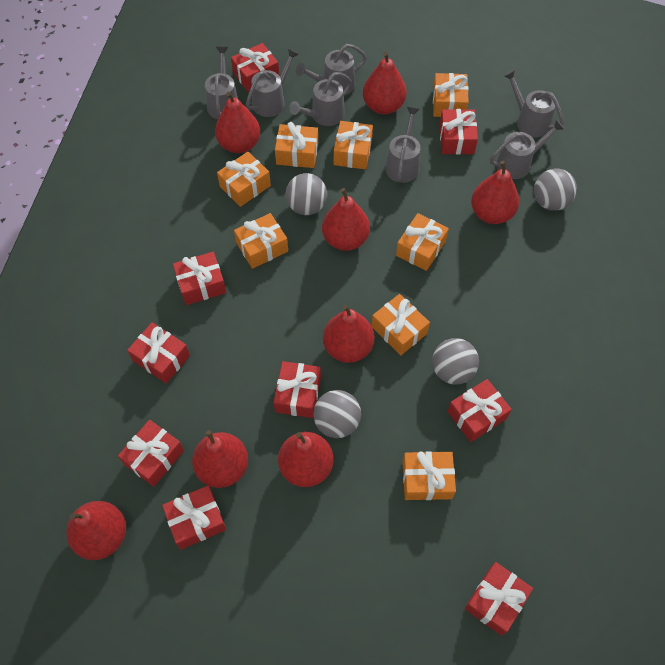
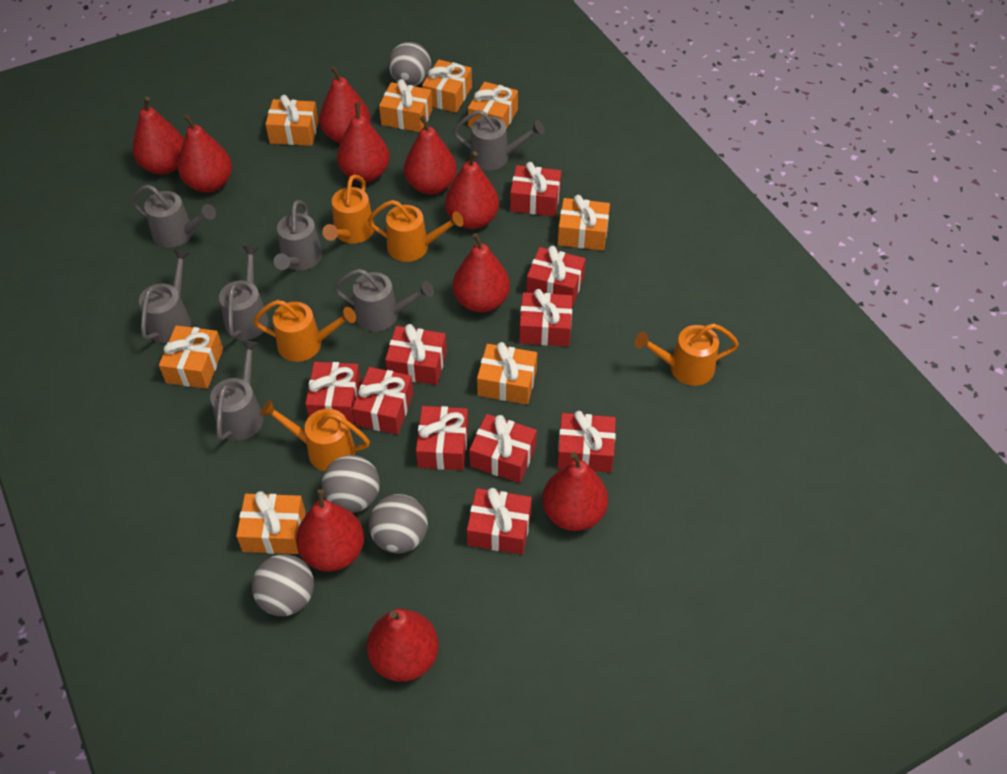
orange watering can: 0 -> 5
red gift: 9 -> 10
red pear: 8 -> 10

